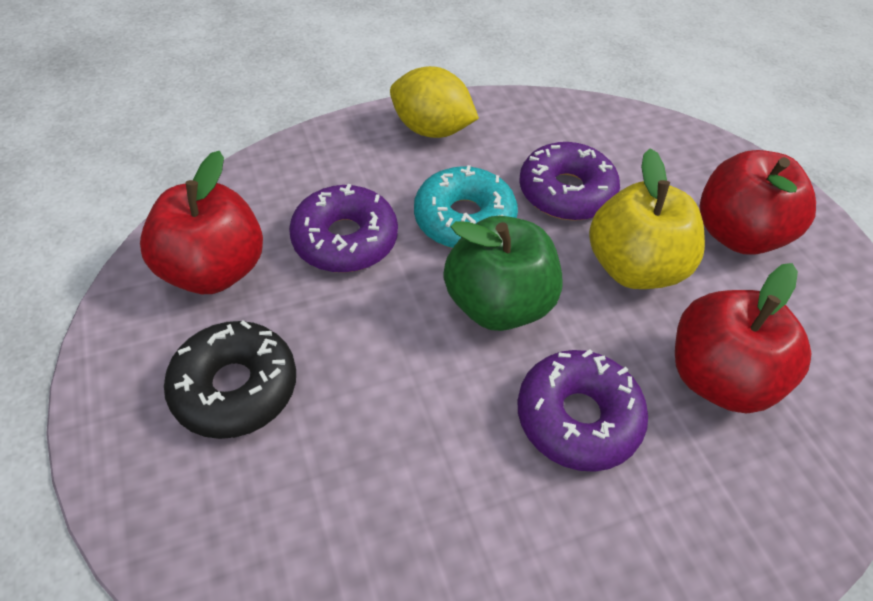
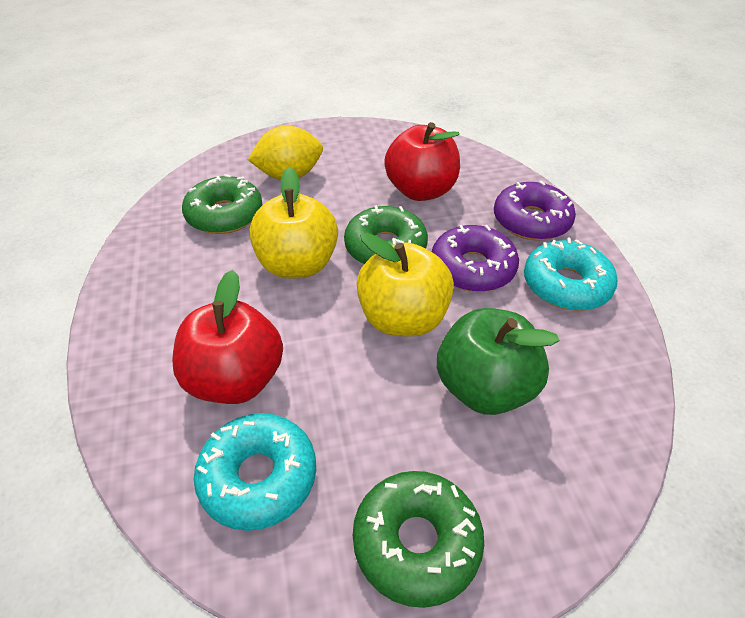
black donut: 1 -> 0
green donut: 0 -> 3
purple donut: 3 -> 2
red apple: 3 -> 2
turquoise donut: 1 -> 2
yellow apple: 1 -> 2

